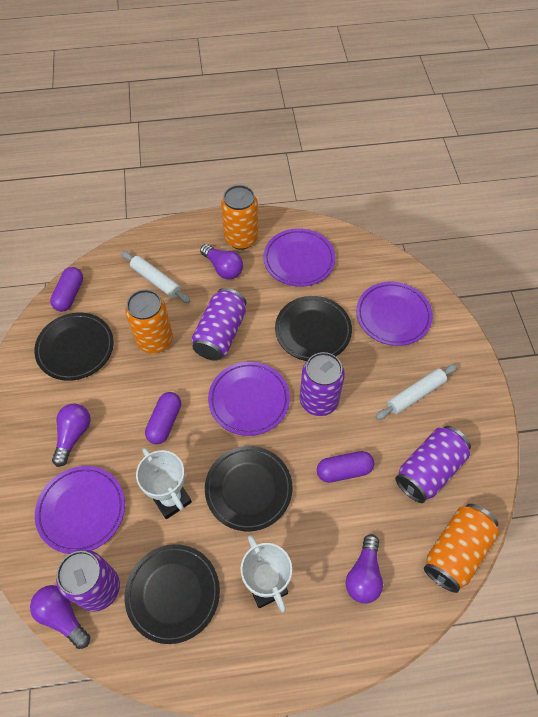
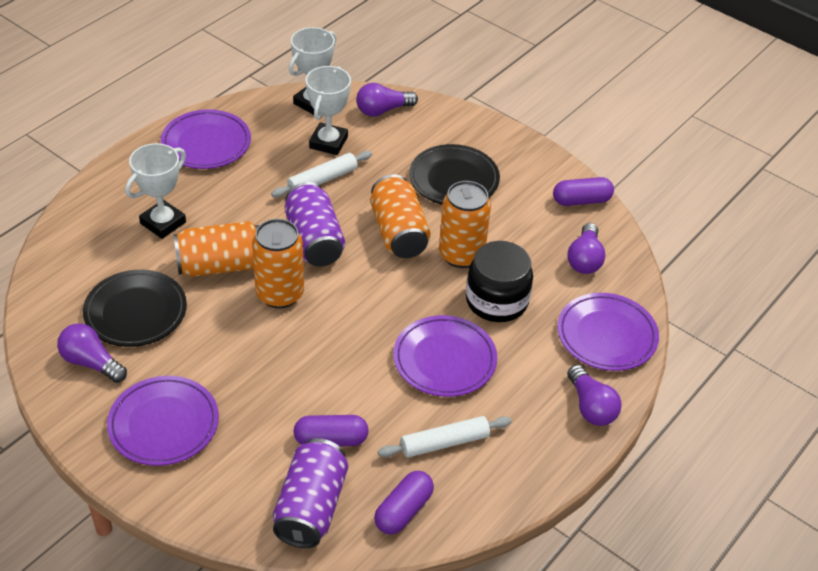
black jar: 0 -> 1
black plate: 4 -> 2
orange can: 3 -> 4
purple can: 4 -> 2
white trophy: 2 -> 3

